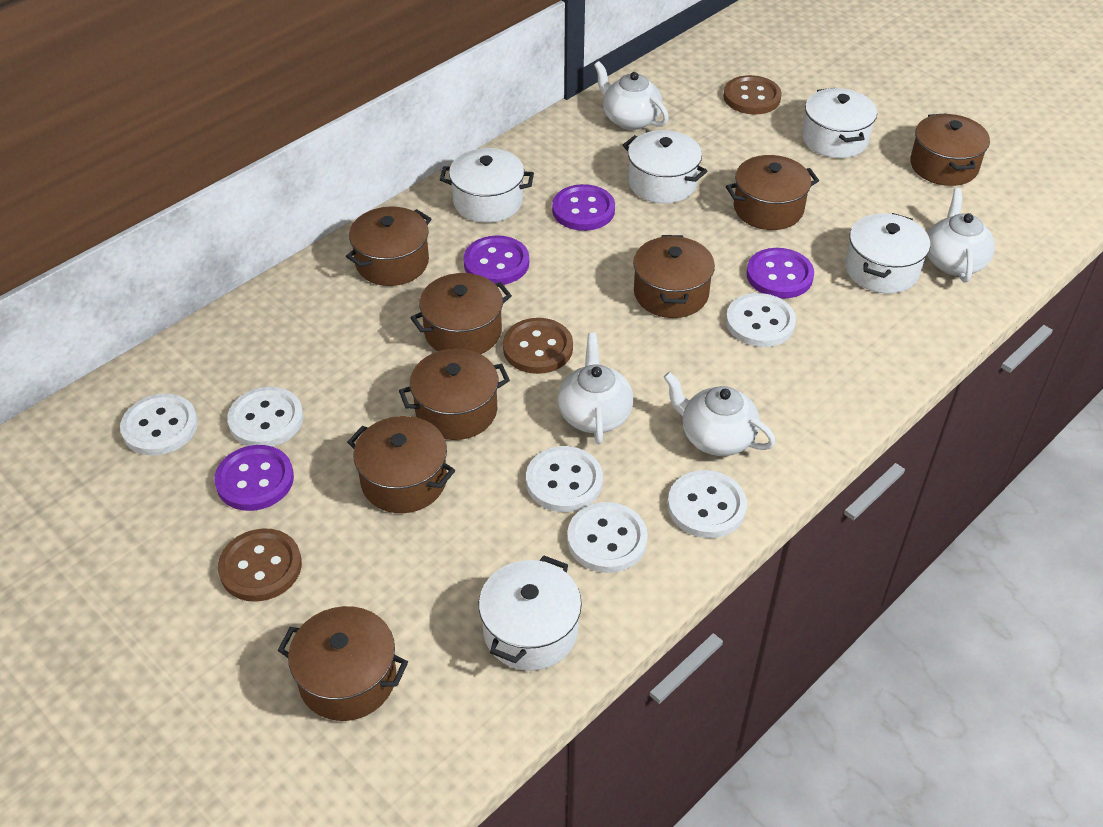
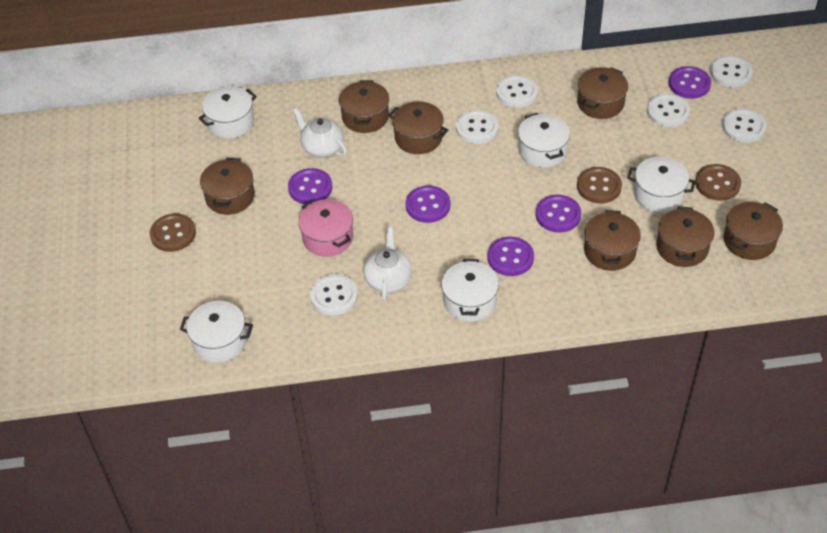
brown pot: 8 -> 7
pink pot: 0 -> 1
purple button: 4 -> 5
white teapot: 4 -> 2

